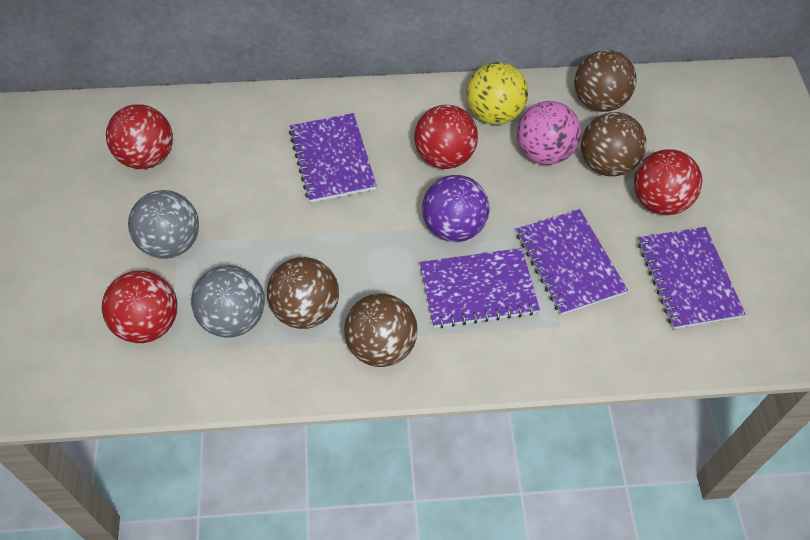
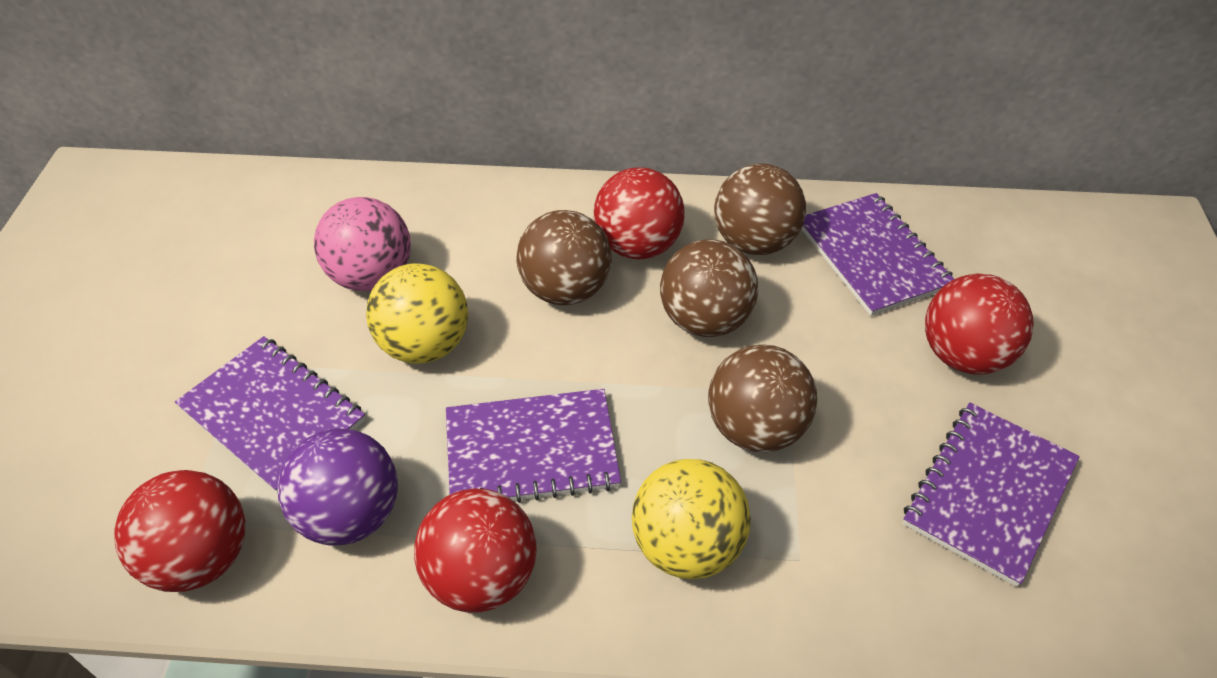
grey ball: 2 -> 0
yellow ball: 1 -> 2

